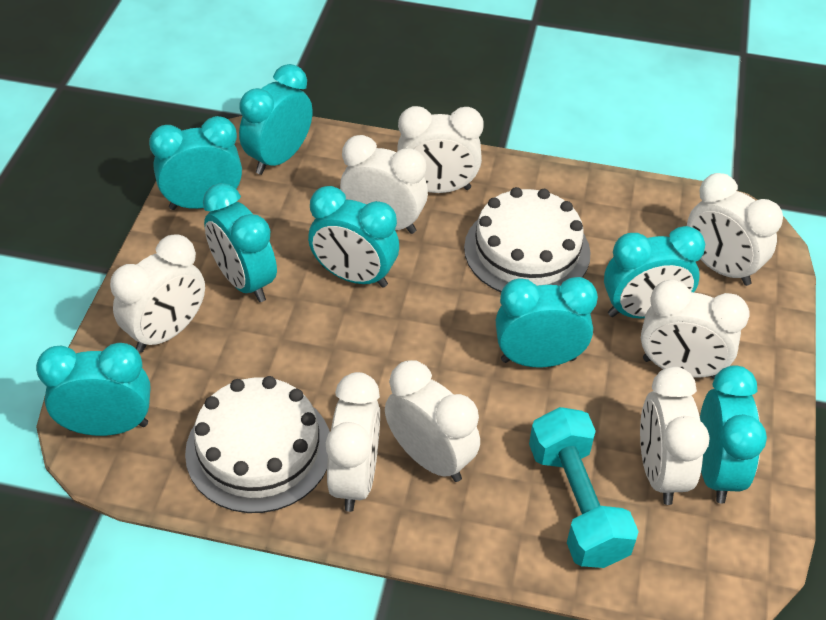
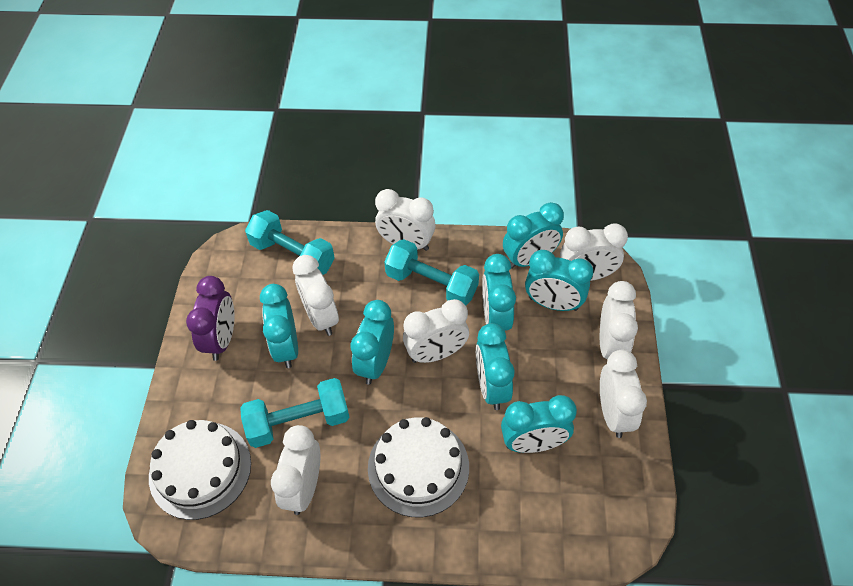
purple clock: 0 -> 1
turquoise clock: 8 -> 7
turquoise dumbbell: 1 -> 3
white clock: 8 -> 7

